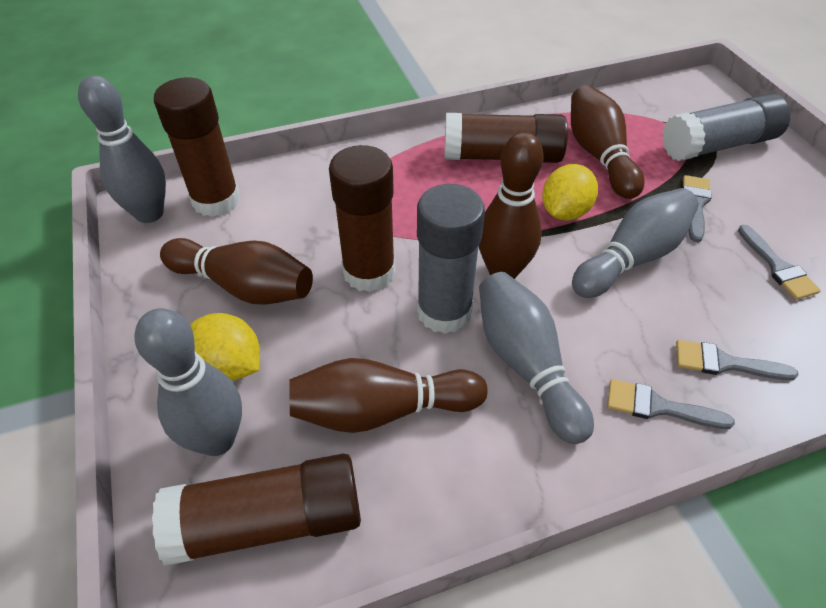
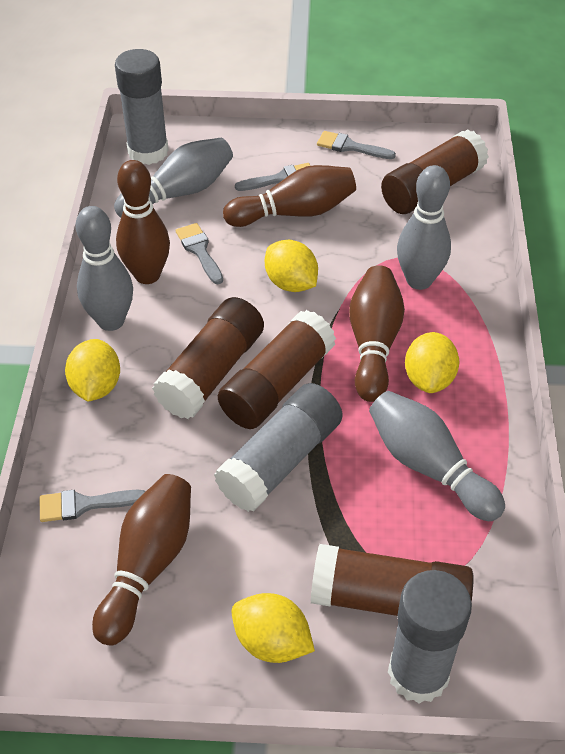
grey glue stick: 2 -> 3
yellow lemon: 2 -> 4

